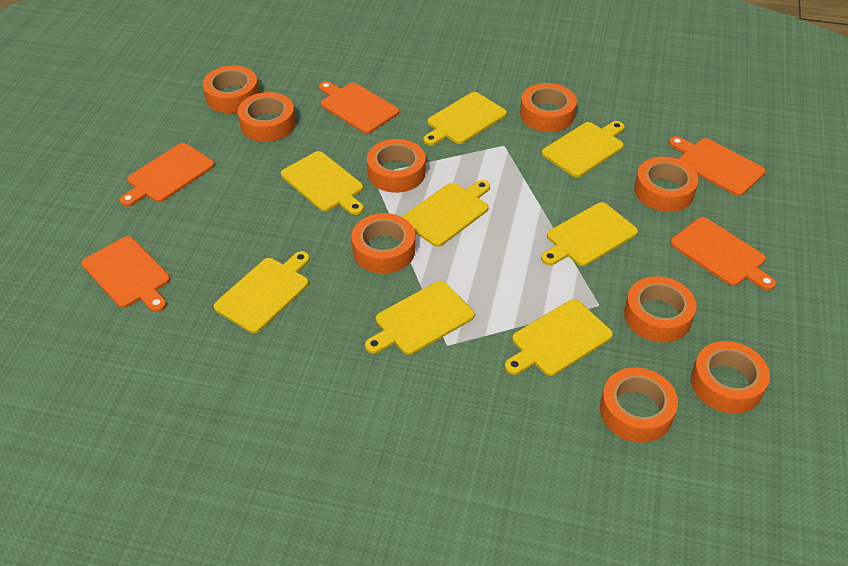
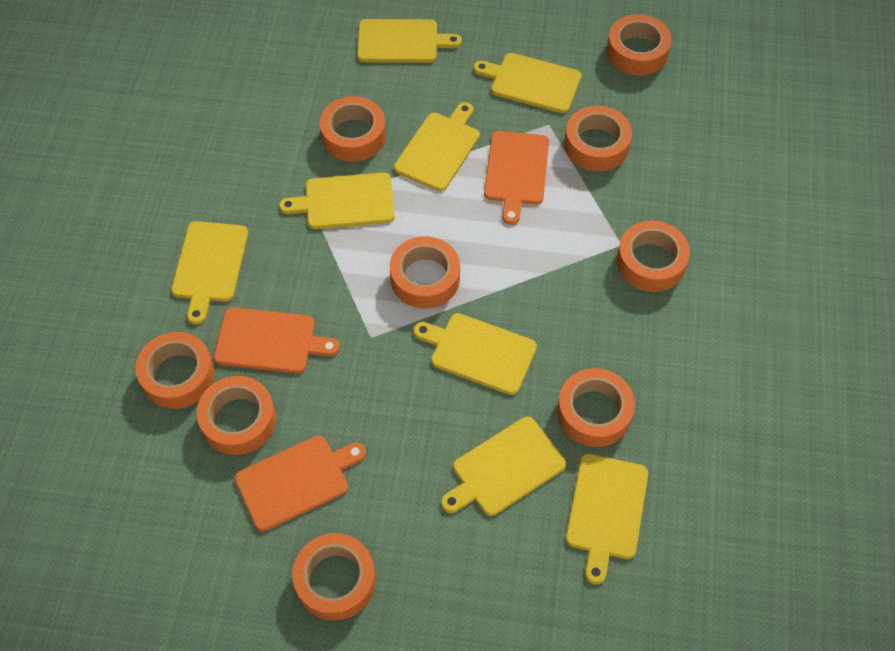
orange cutting board: 5 -> 3

